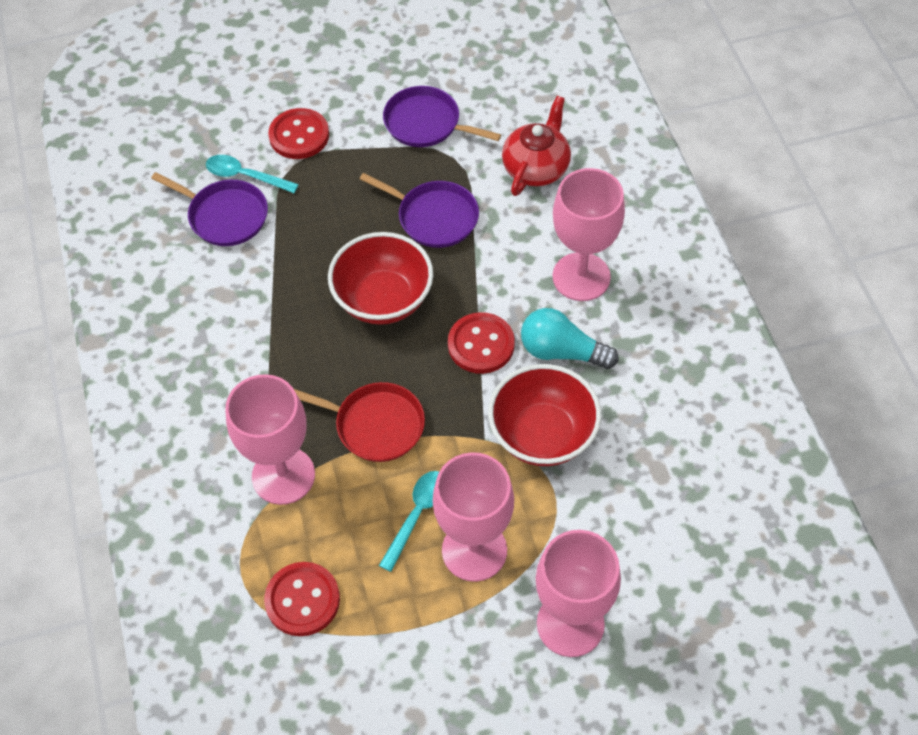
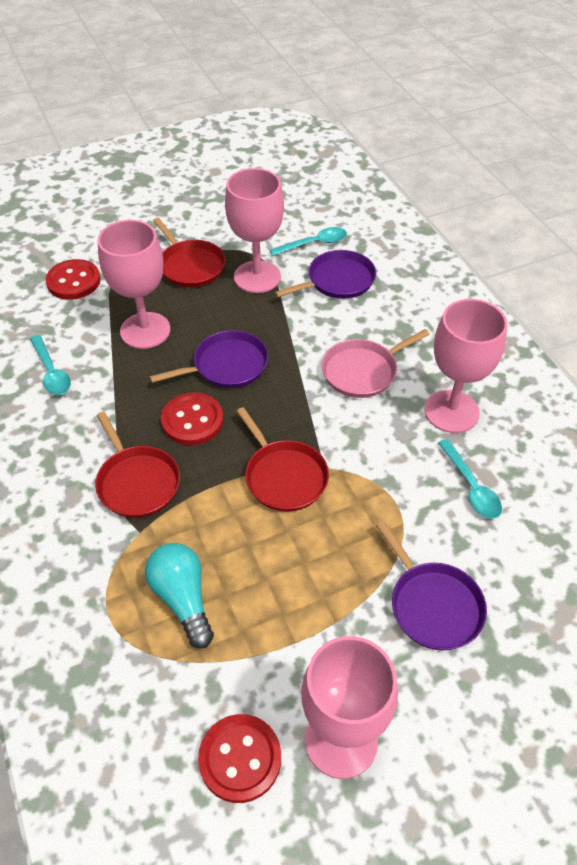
pink pan: 0 -> 1
red bowl: 2 -> 0
red pan: 1 -> 3
red teapot: 1 -> 0
turquoise spoon: 2 -> 3

